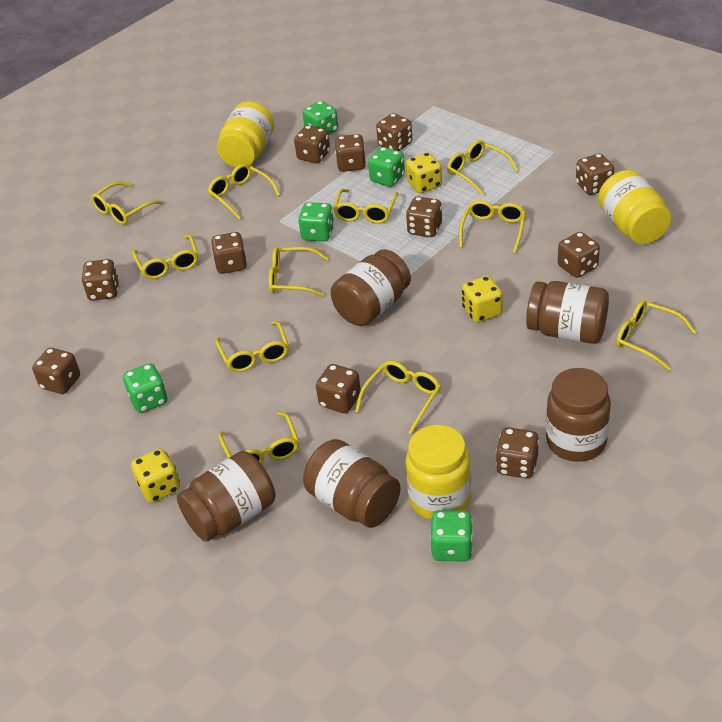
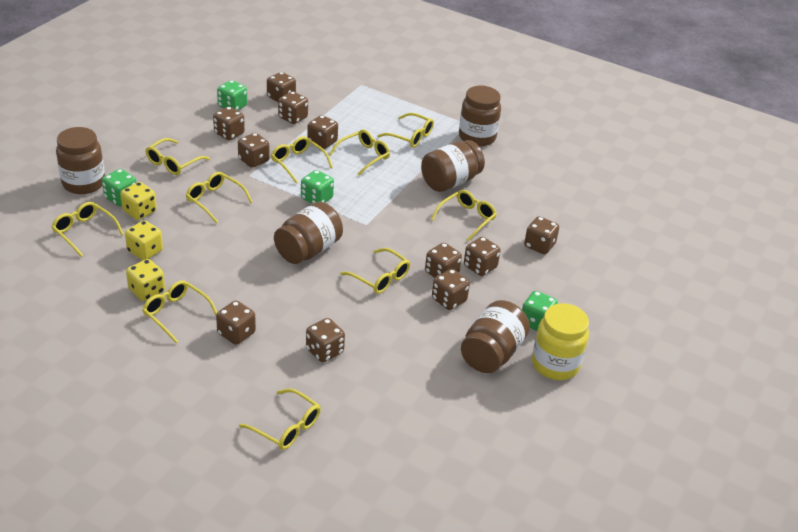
green dice: 5 -> 4
yellow glasses: 11 -> 10
yellow jar: 3 -> 1

